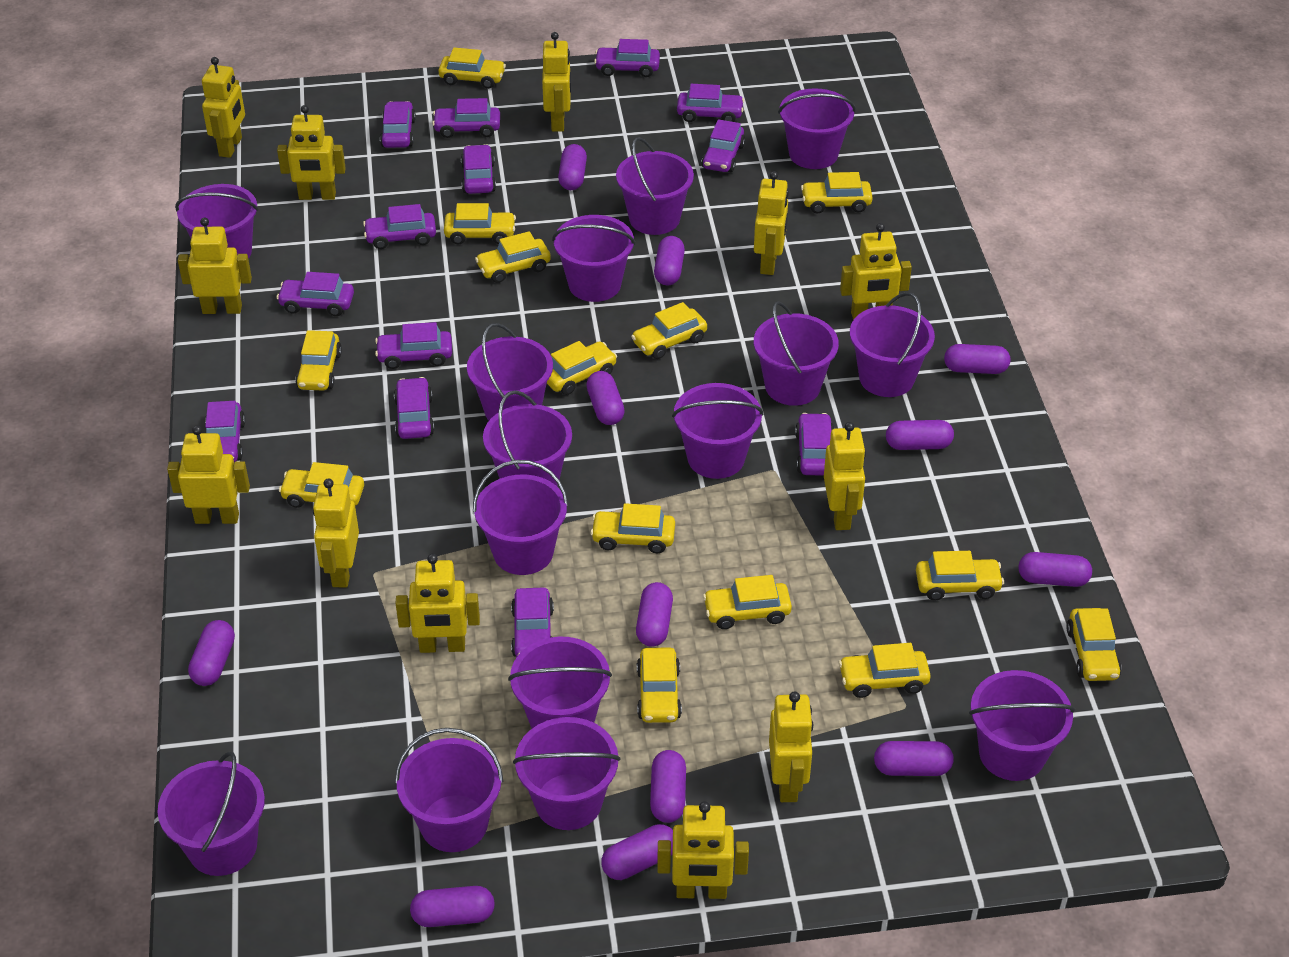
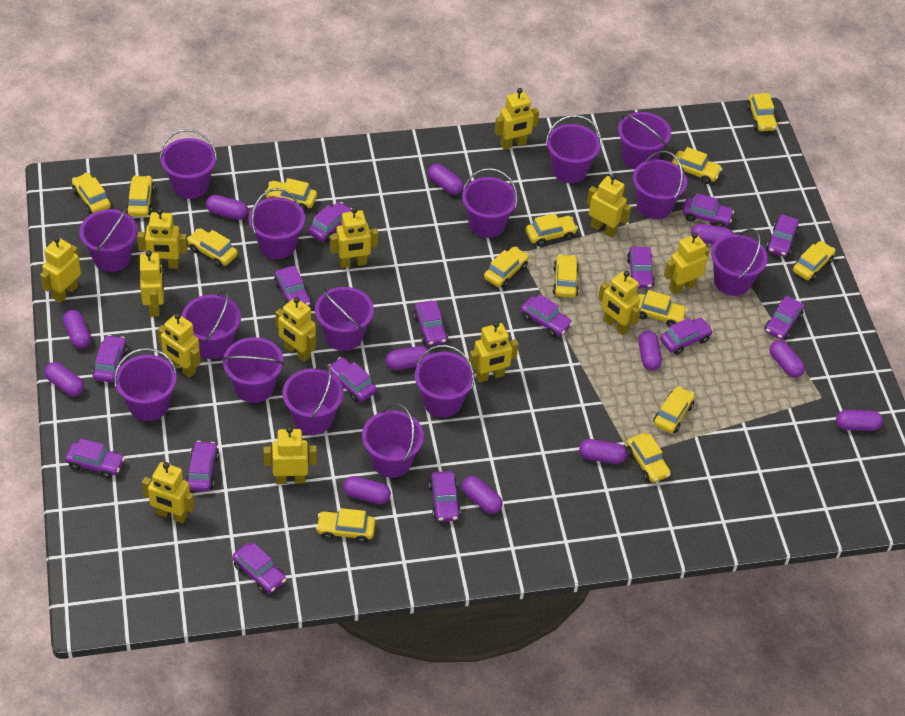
purple car: 13 -> 15
yellow robot: 12 -> 13

